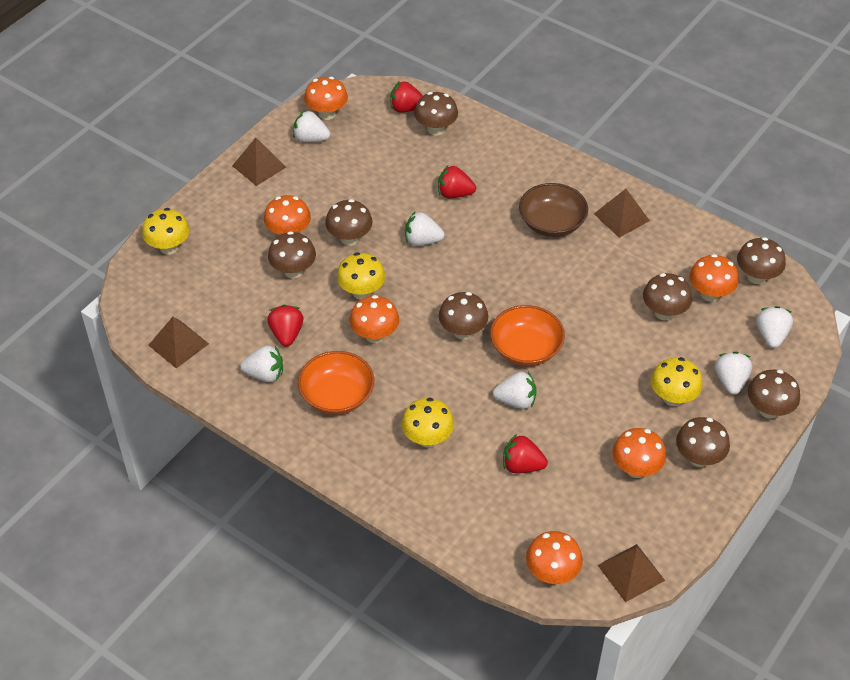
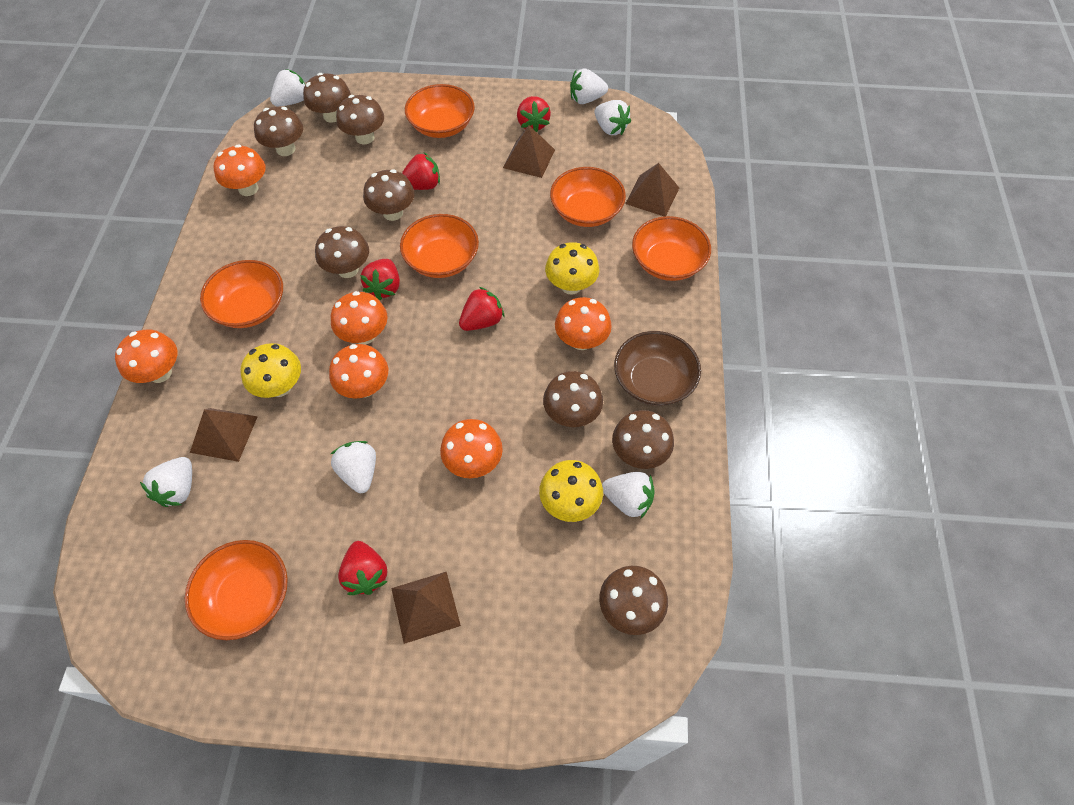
orange bowl: 2 -> 6
red strawberry: 4 -> 5
yellow mushroom: 4 -> 3

